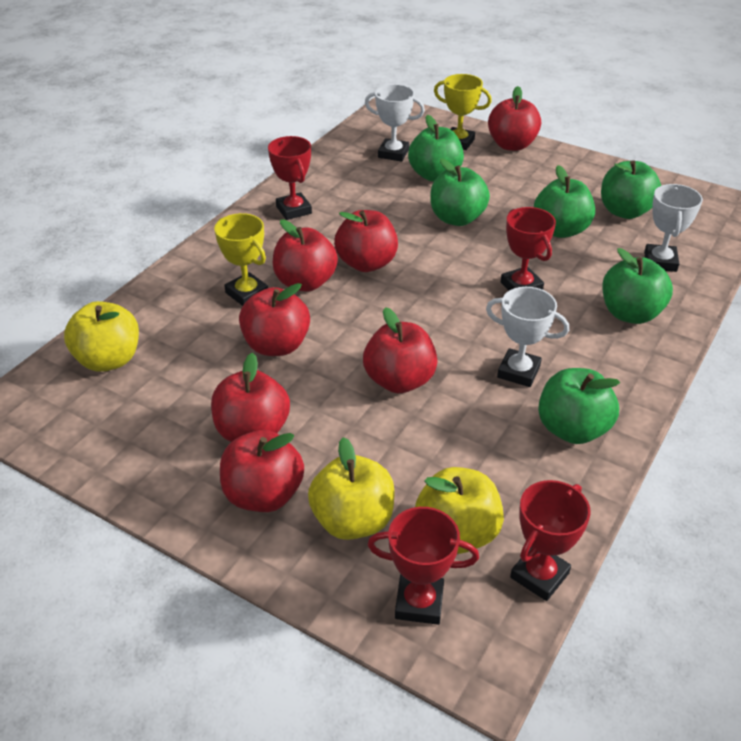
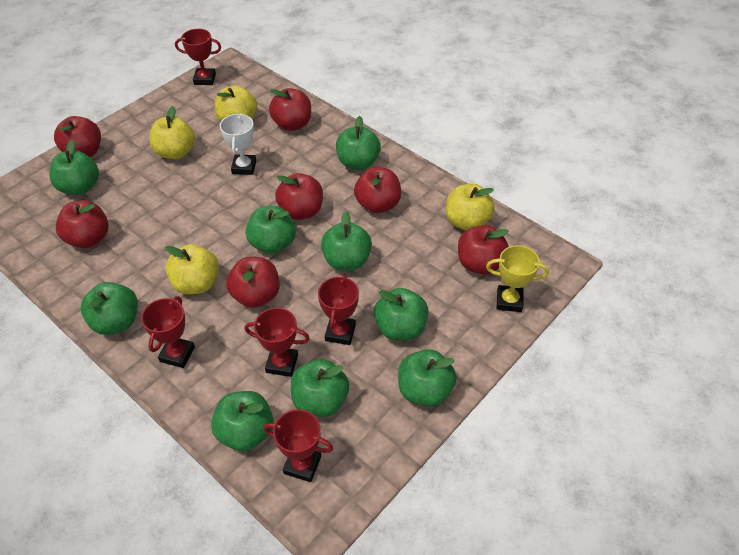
green apple: 6 -> 9
red trophy: 4 -> 5
white trophy: 3 -> 1
yellow apple: 3 -> 4
yellow trophy: 2 -> 1

